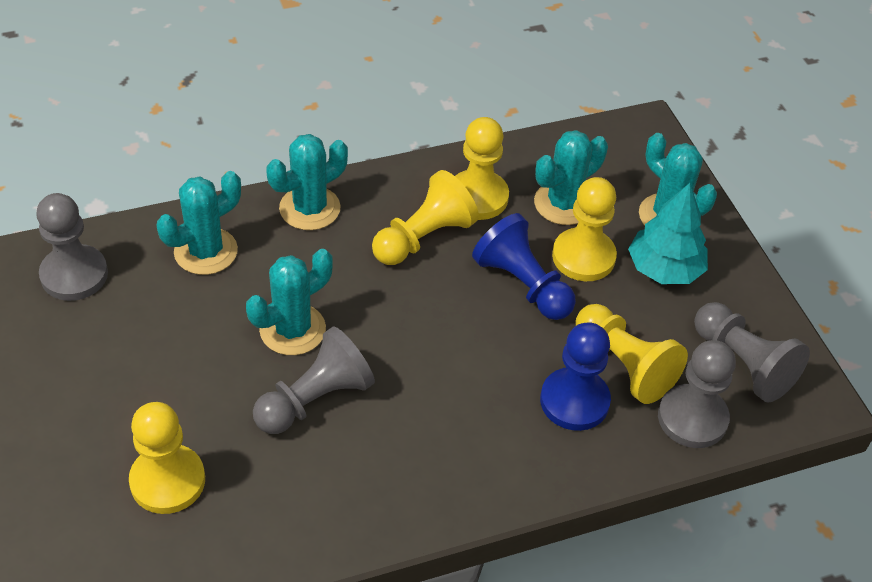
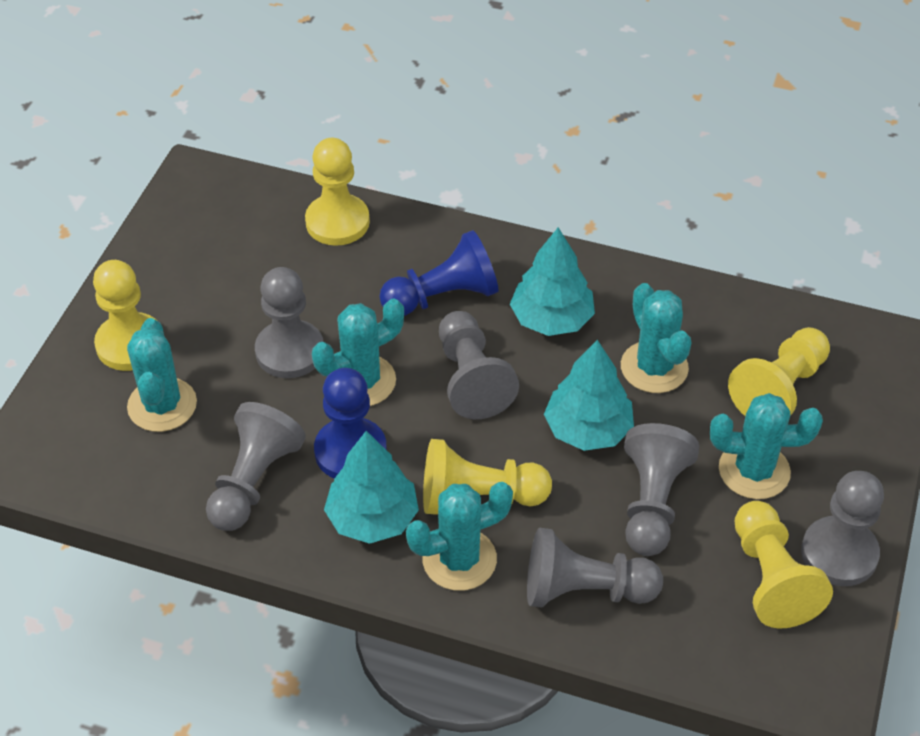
grey pawn: 4 -> 6
turquoise tree: 1 -> 3

